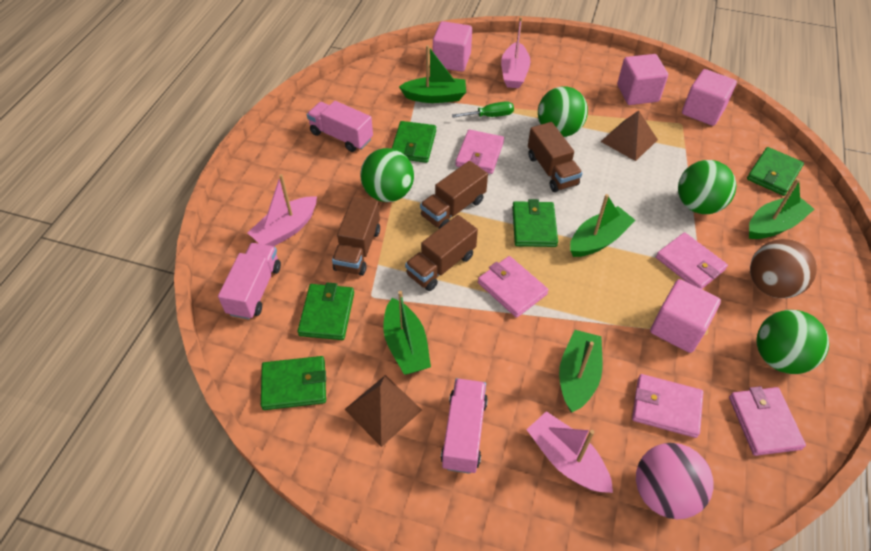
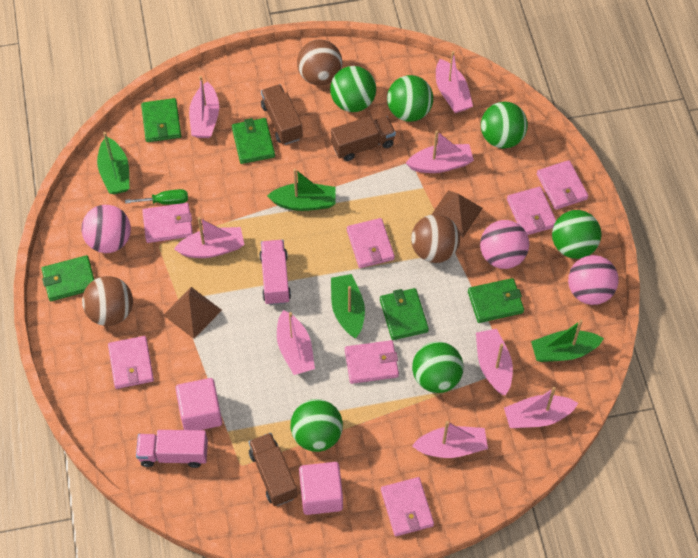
brown ball: 1 -> 3
brown truck: 4 -> 3
green ball: 4 -> 6
green boat: 5 -> 4
pink ball: 1 -> 3
pink boat: 3 -> 8
pink cube: 4 -> 2
pink truck: 3 -> 2
pink wallet: 5 -> 7

